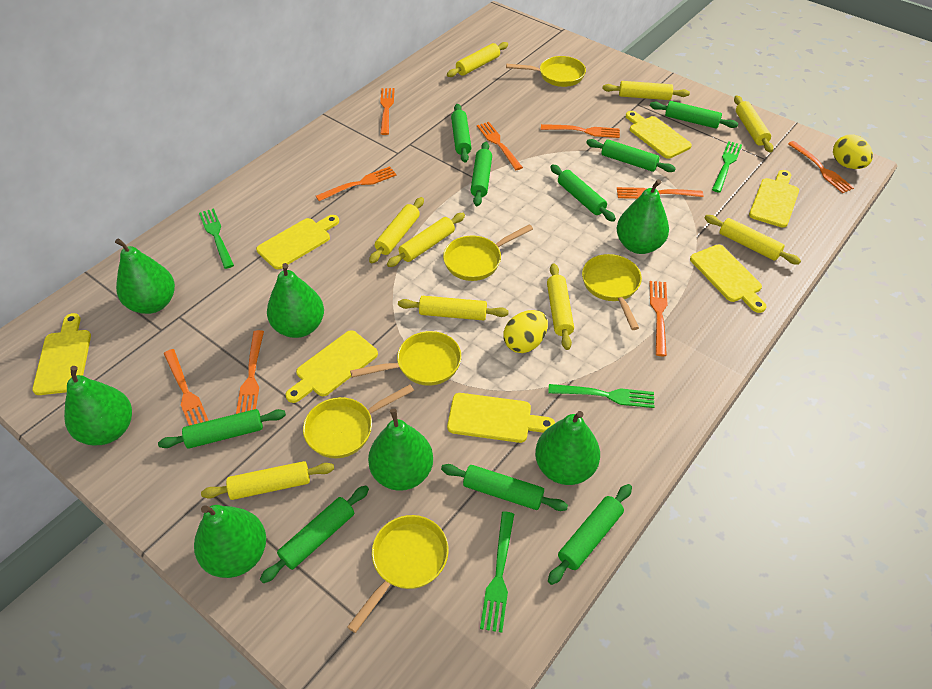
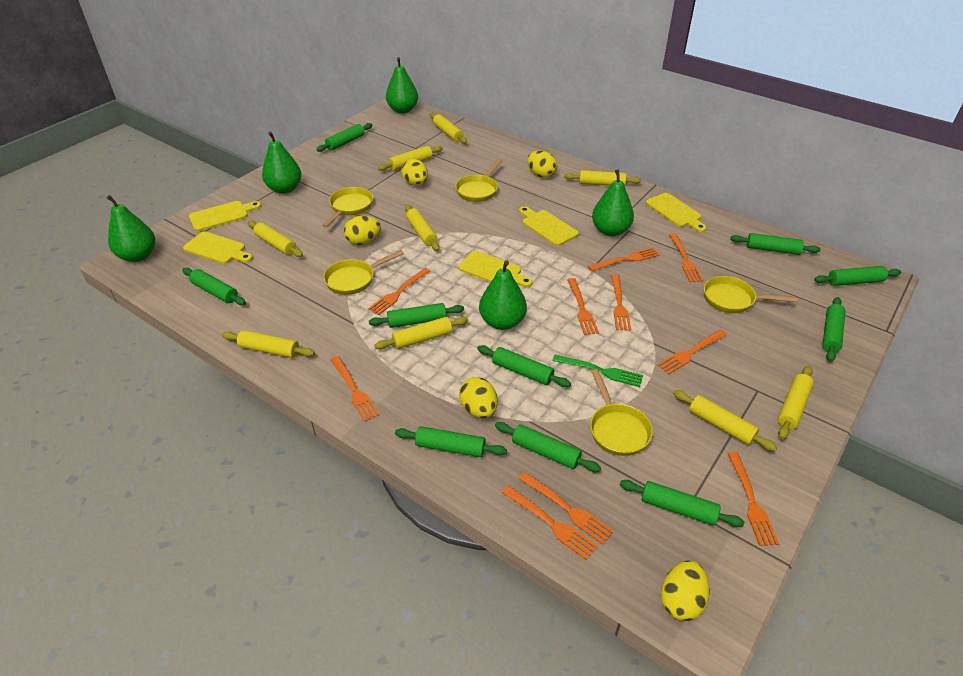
green fork: 4 -> 1
green pear: 7 -> 5
green rolling pin: 9 -> 10
orange fork: 9 -> 10
yellow cutting board: 7 -> 5
yellow egg: 2 -> 5
yellow pan: 6 -> 5

